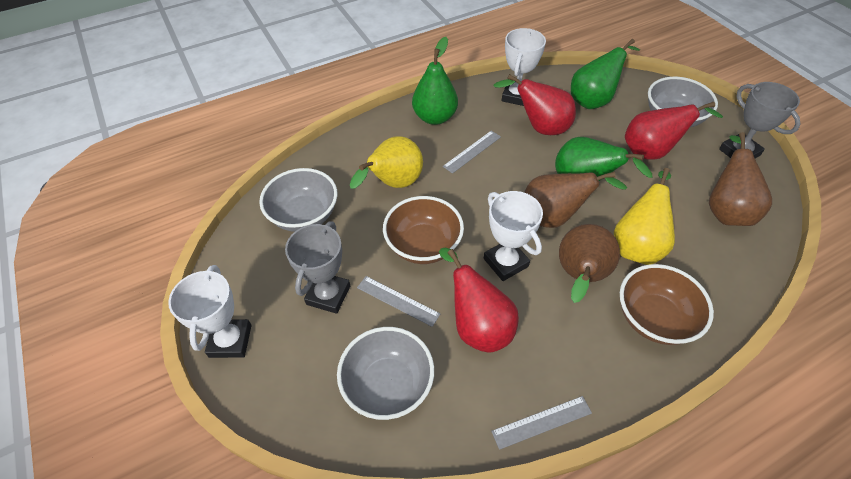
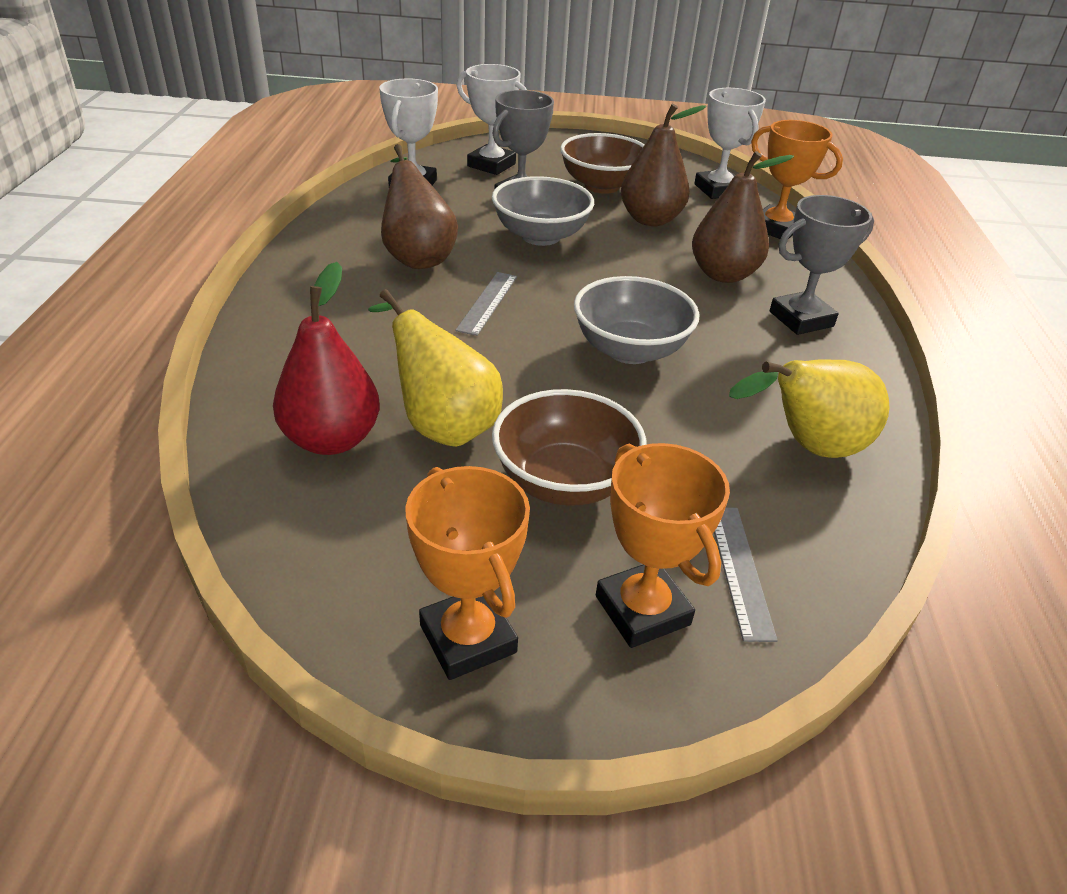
green pear: 3 -> 0
grey bowl: 3 -> 2
grey ruler: 3 -> 2
orange trophy: 0 -> 3
red pear: 3 -> 1

